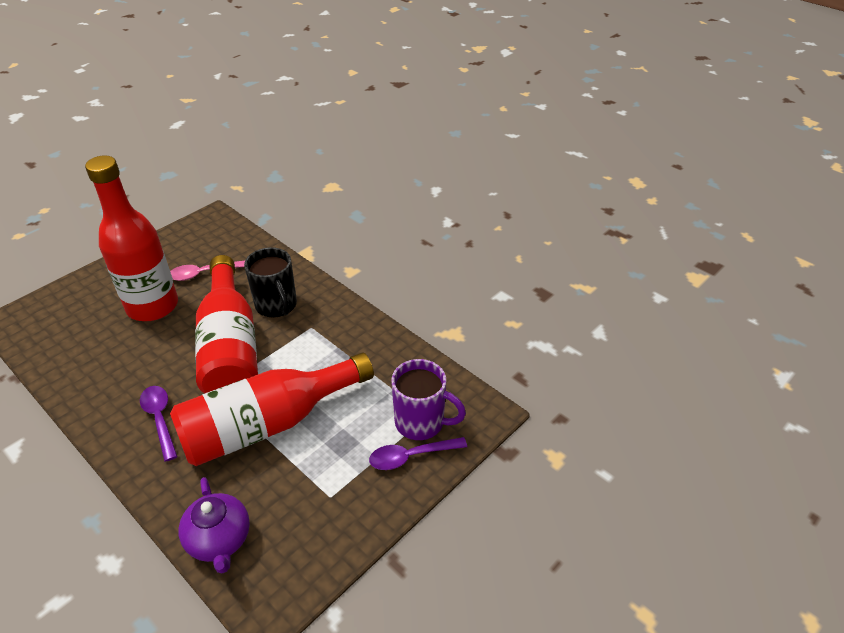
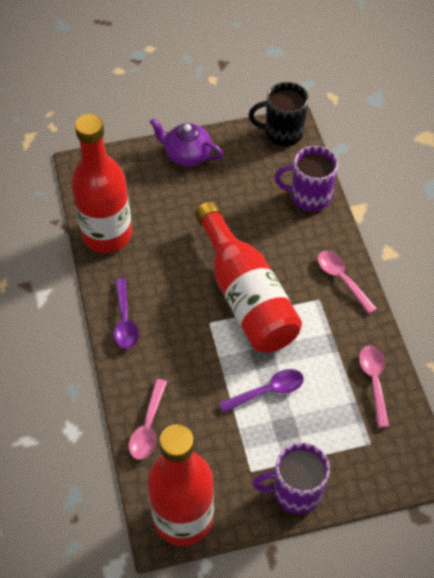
pink spoon: 1 -> 3
purple mug: 1 -> 2

